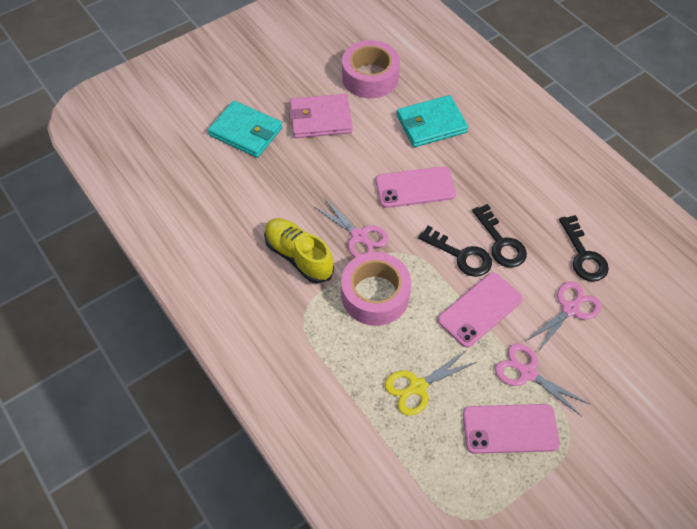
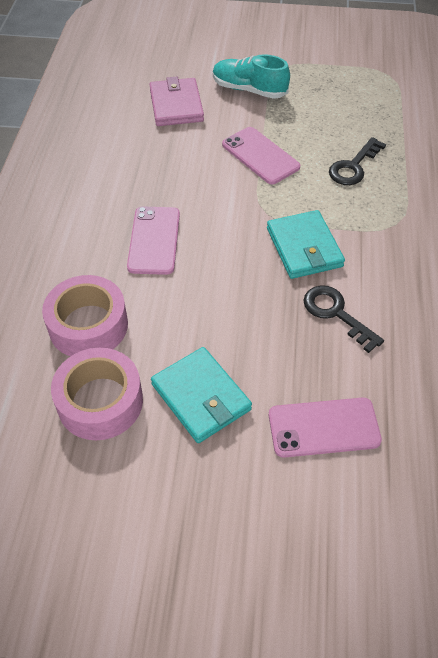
black key: 3 -> 2
pink scissors: 3 -> 0
turquoise shoe: 0 -> 1
yellow scissors: 1 -> 0
yellow shoe: 1 -> 0

